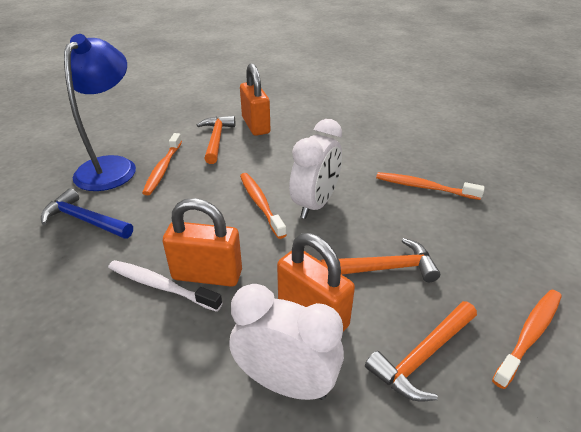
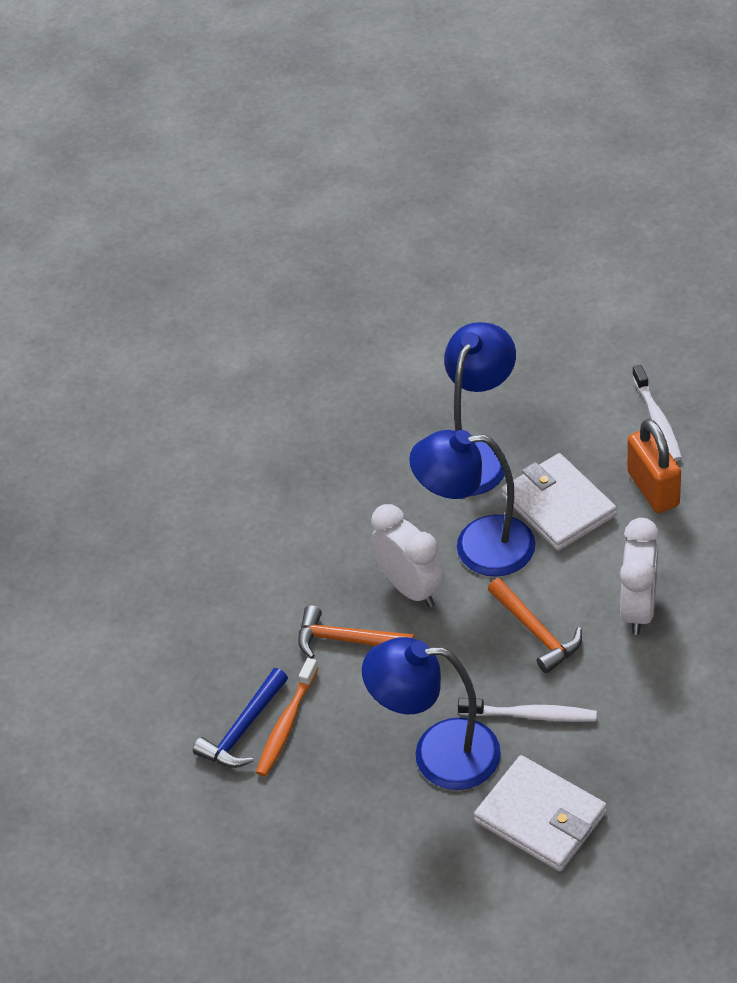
blue lamp: 1 -> 3
orange hammer: 3 -> 2
orange padlock: 3 -> 1
orange toothbrush: 4 -> 1
white toothbrush: 1 -> 2
white wallet: 0 -> 2

